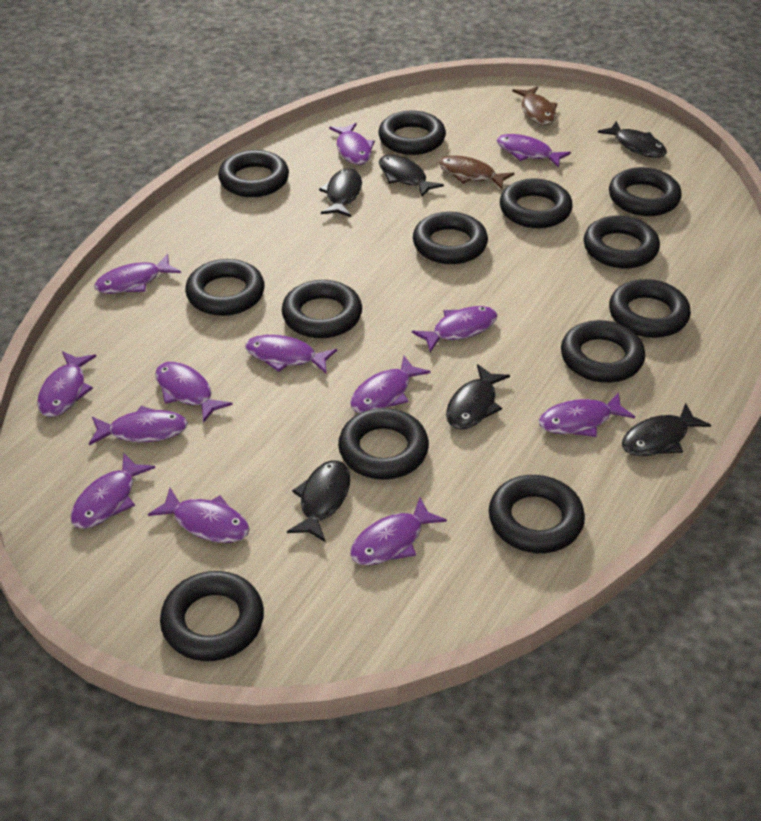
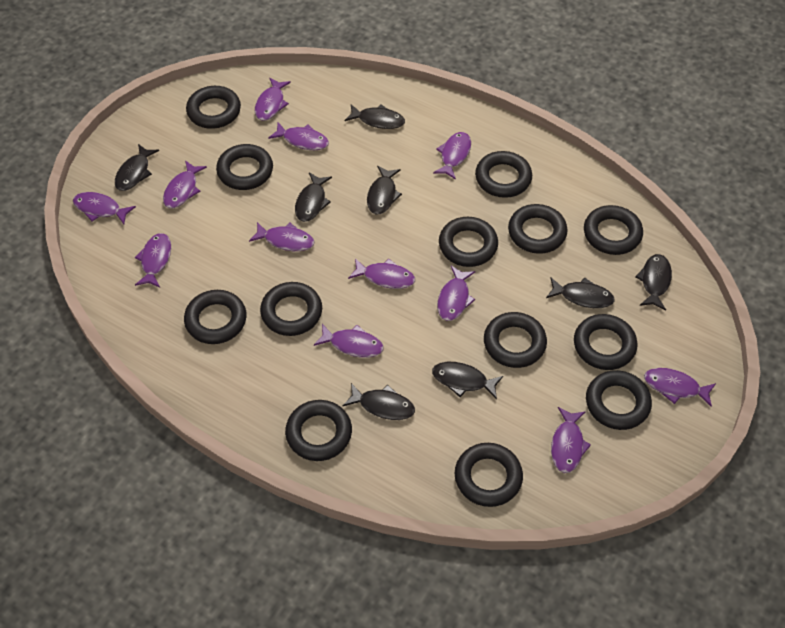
black fish: 6 -> 8
brown fish: 2 -> 0
purple fish: 13 -> 12

